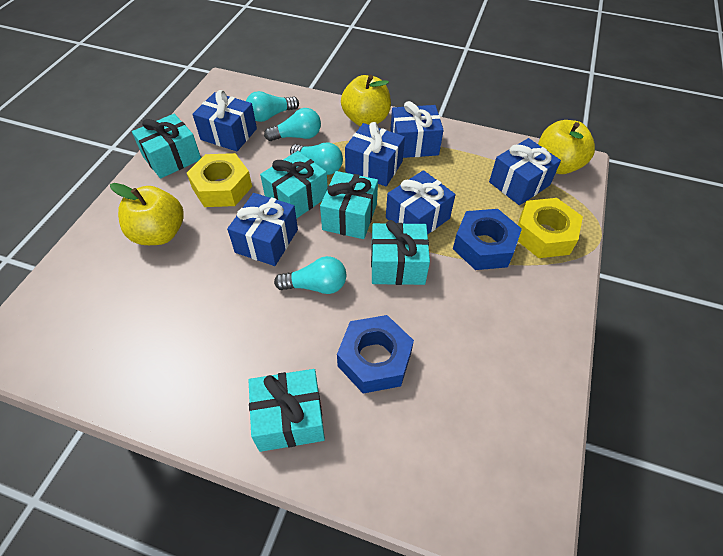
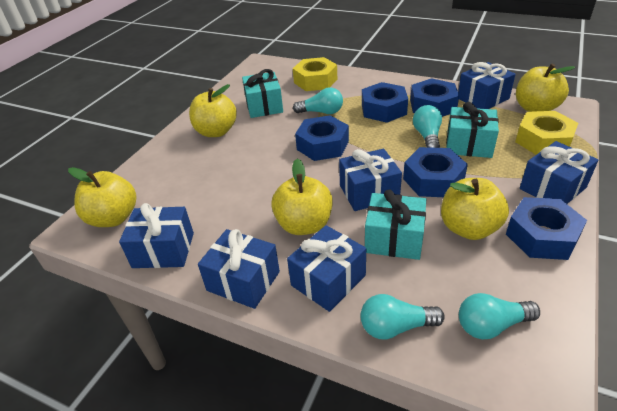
blue nut: 2 -> 5
turquoise gift: 5 -> 3
yellow apple: 3 -> 5

